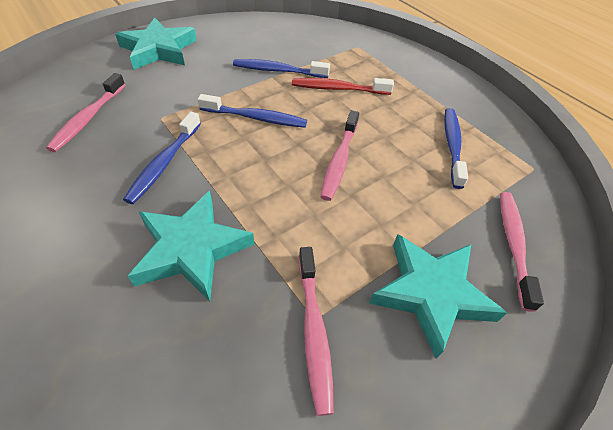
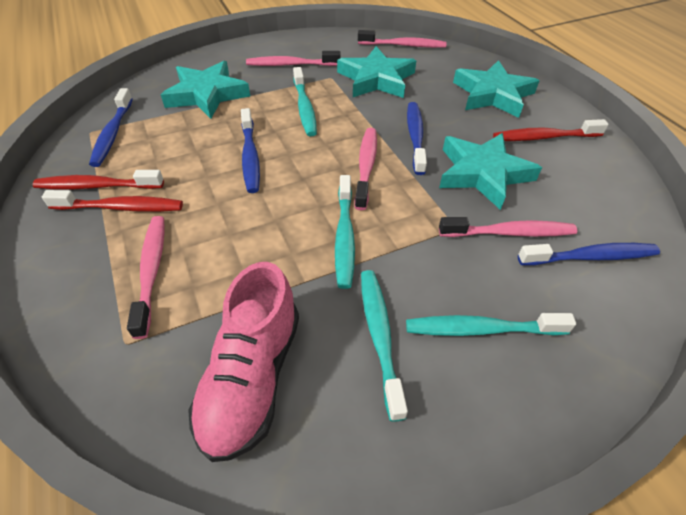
pink shoe: 0 -> 1
pink toothbrush: 4 -> 5
red toothbrush: 1 -> 3
turquoise star: 3 -> 4
turquoise toothbrush: 0 -> 4

